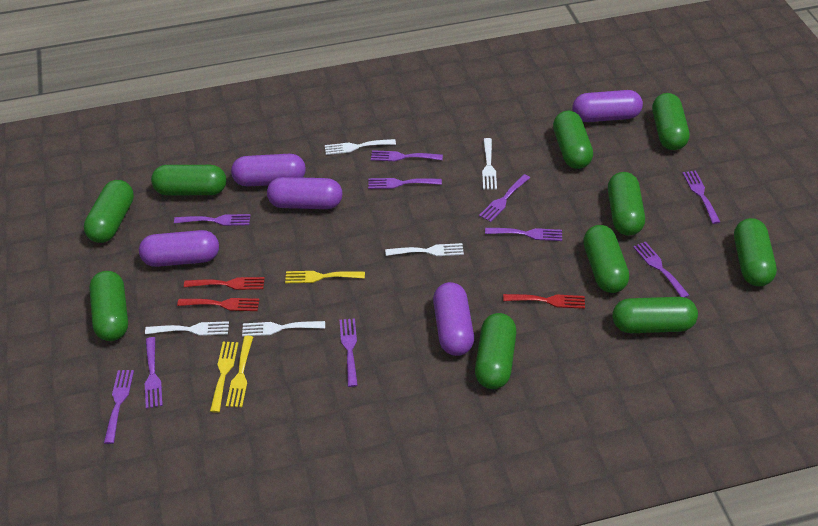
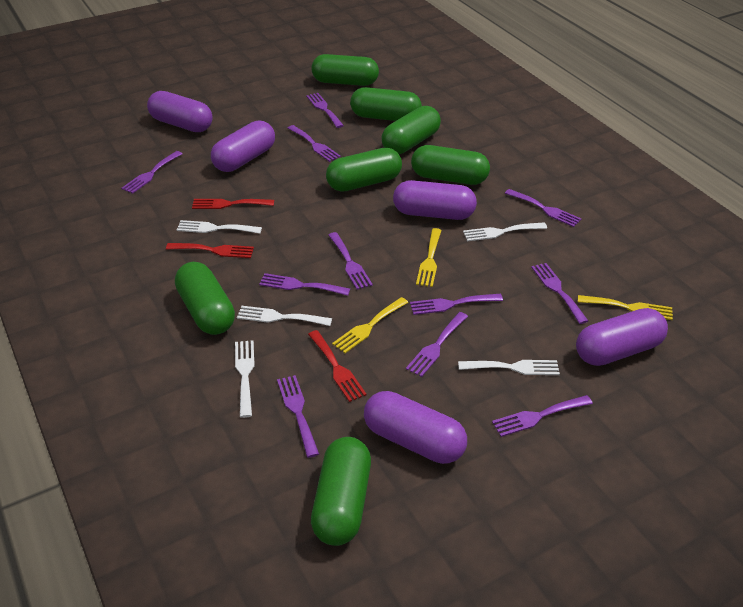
green capsule: 10 -> 7
purple fork: 10 -> 11

